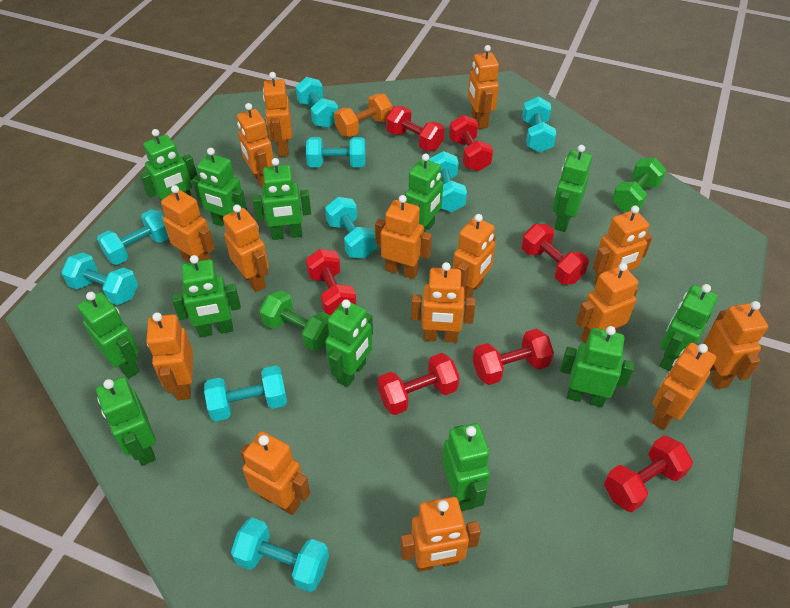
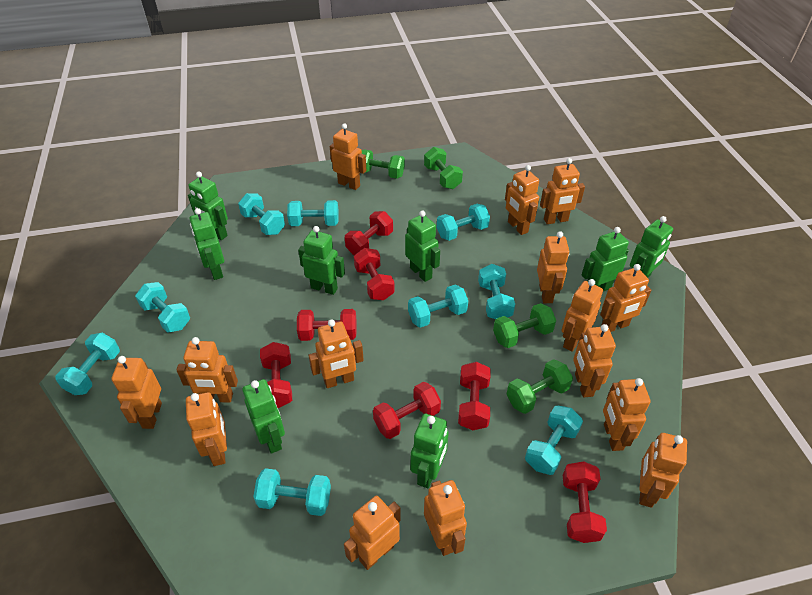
green dumbbell: 2 -> 4
green robot: 12 -> 8
orange dumbbell: 1 -> 0

